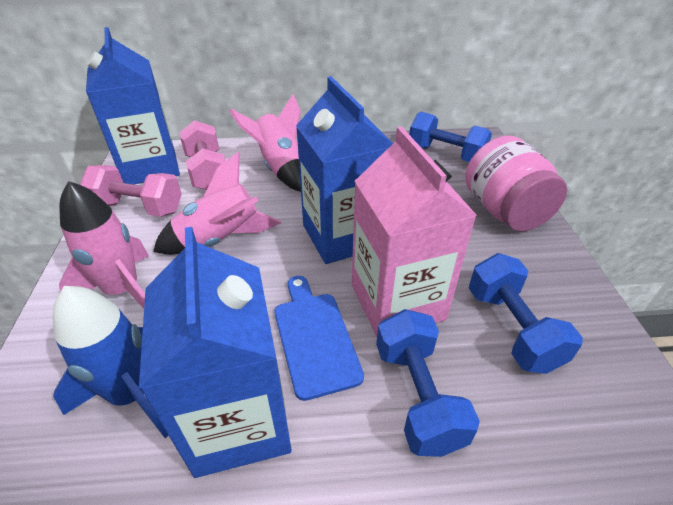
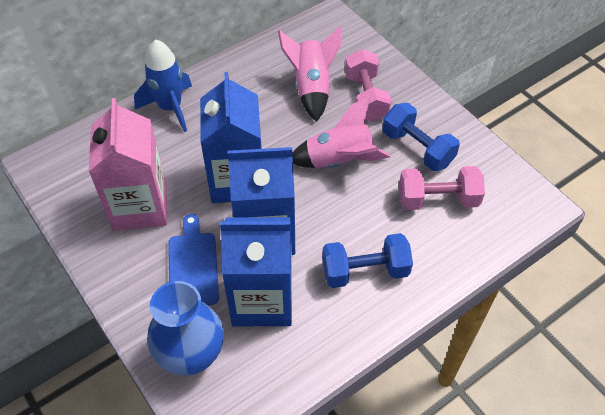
blue dumbbell: 3 -> 2
blue vase: 0 -> 1
pink jar: 1 -> 0
pink rocket: 3 -> 2

